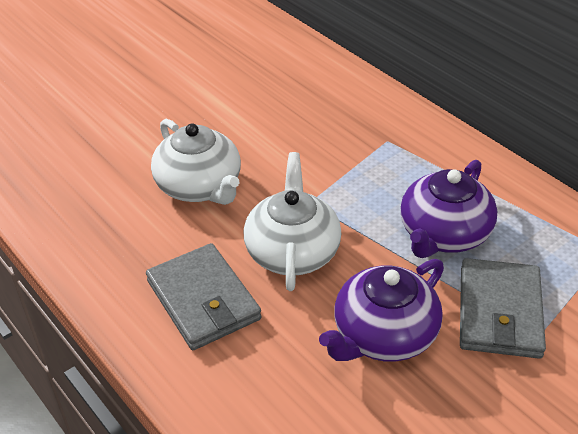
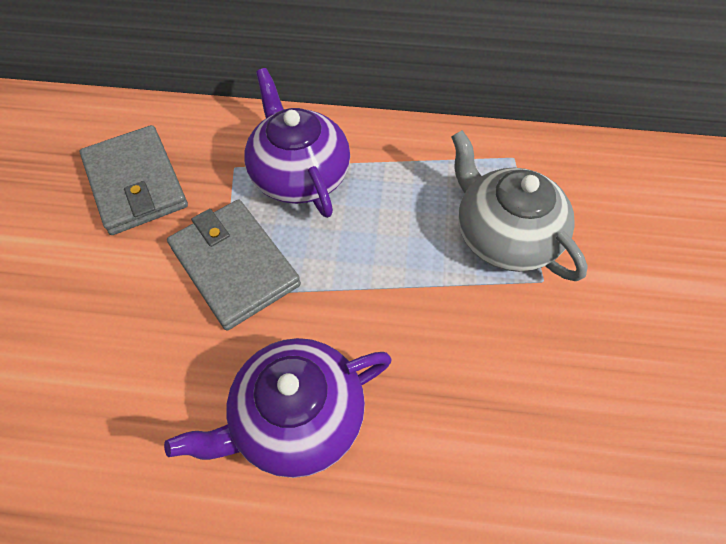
grey teapot: 0 -> 1
white teapot: 2 -> 0

